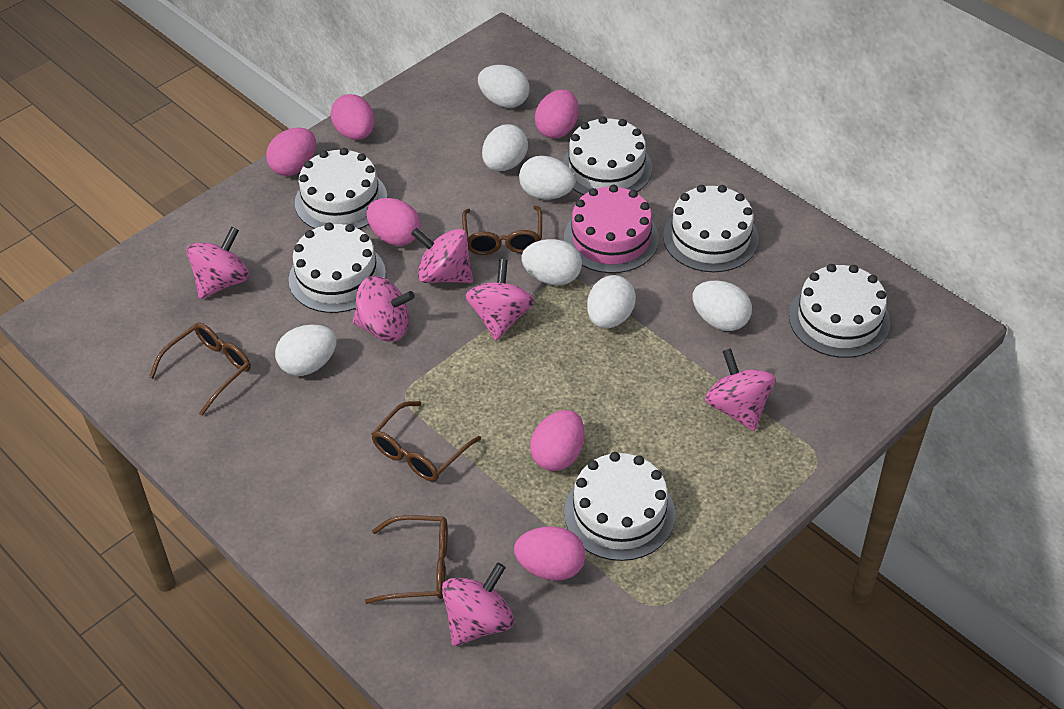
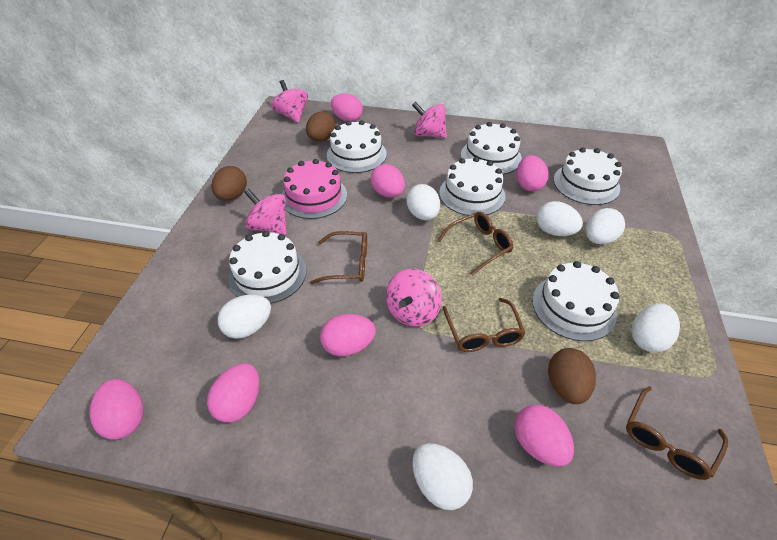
brown egg: 0 -> 3
pink egg: 6 -> 7
pink spinning top: 6 -> 4
white egg: 7 -> 6

